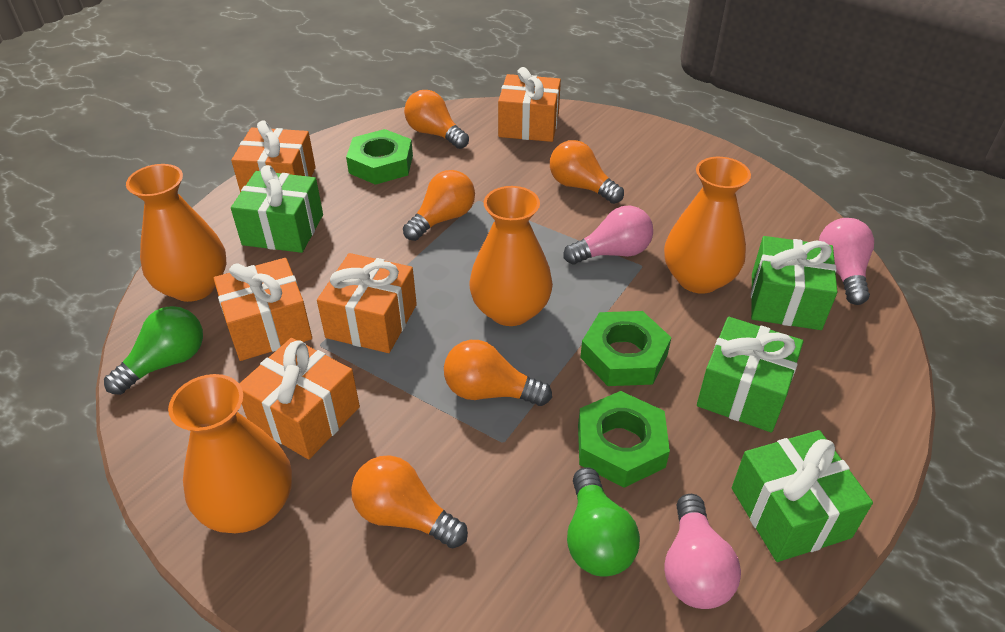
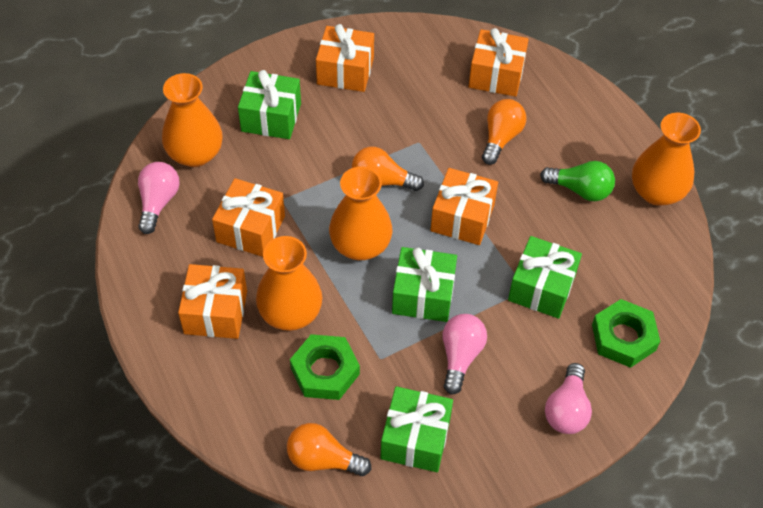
green light bulb: 2 -> 1
green nut: 3 -> 2
orange light bulb: 5 -> 3

